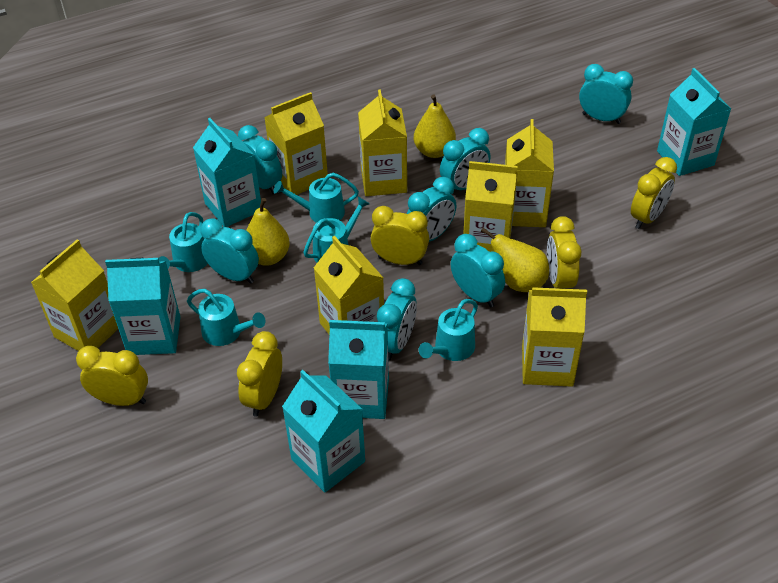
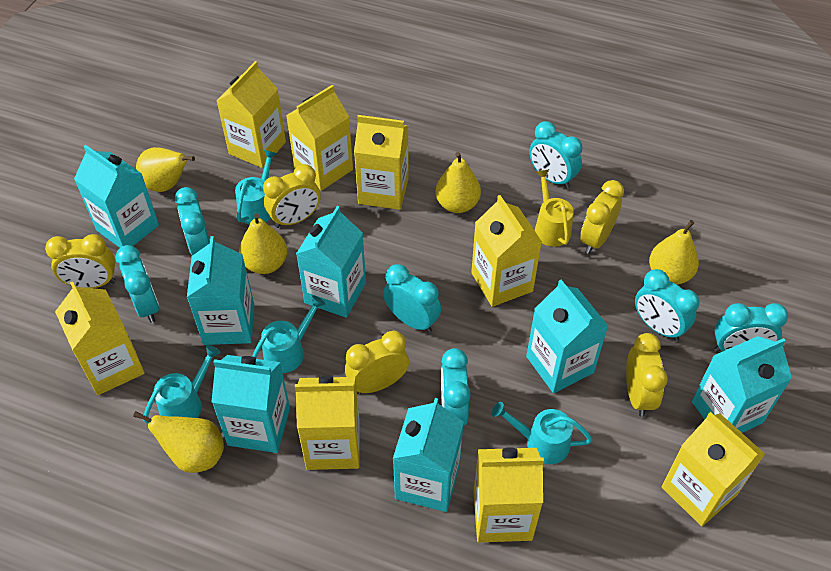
turquoise carton: 5 -> 7
turquoise watering can: 5 -> 4
yellow carton: 7 -> 8
yellow pear: 3 -> 5
yellow watering can: 0 -> 1

